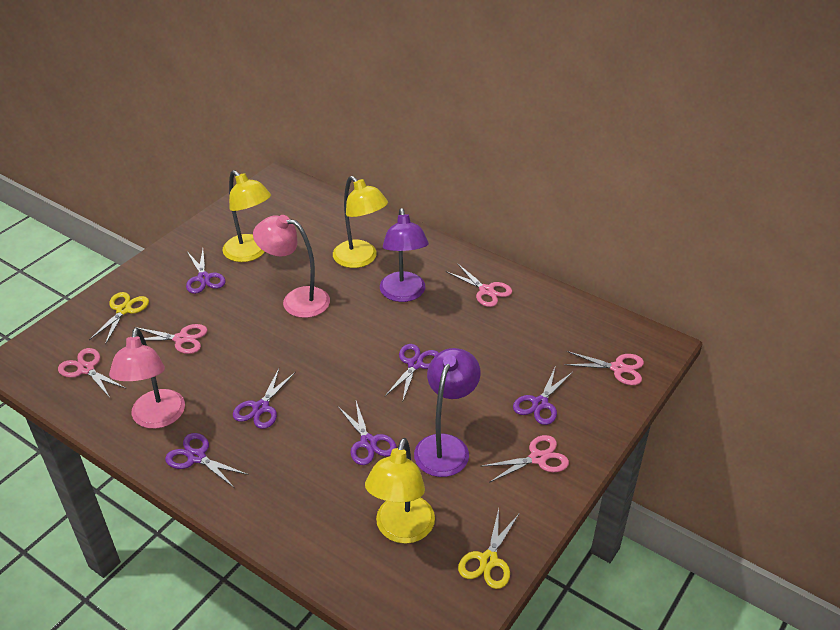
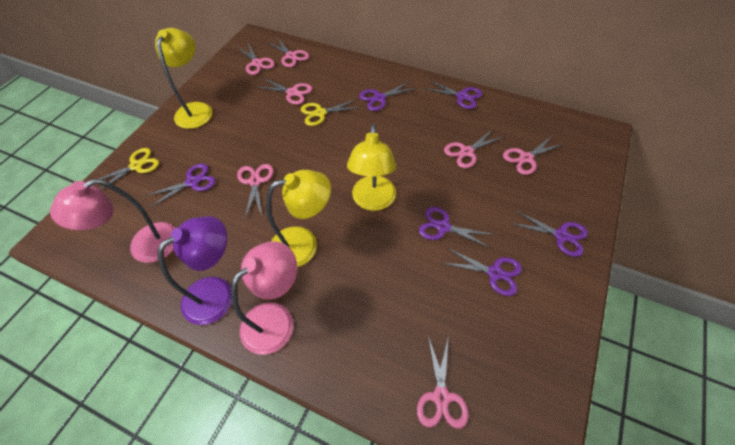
pink scissors: 5 -> 7
purple lamp: 2 -> 1

